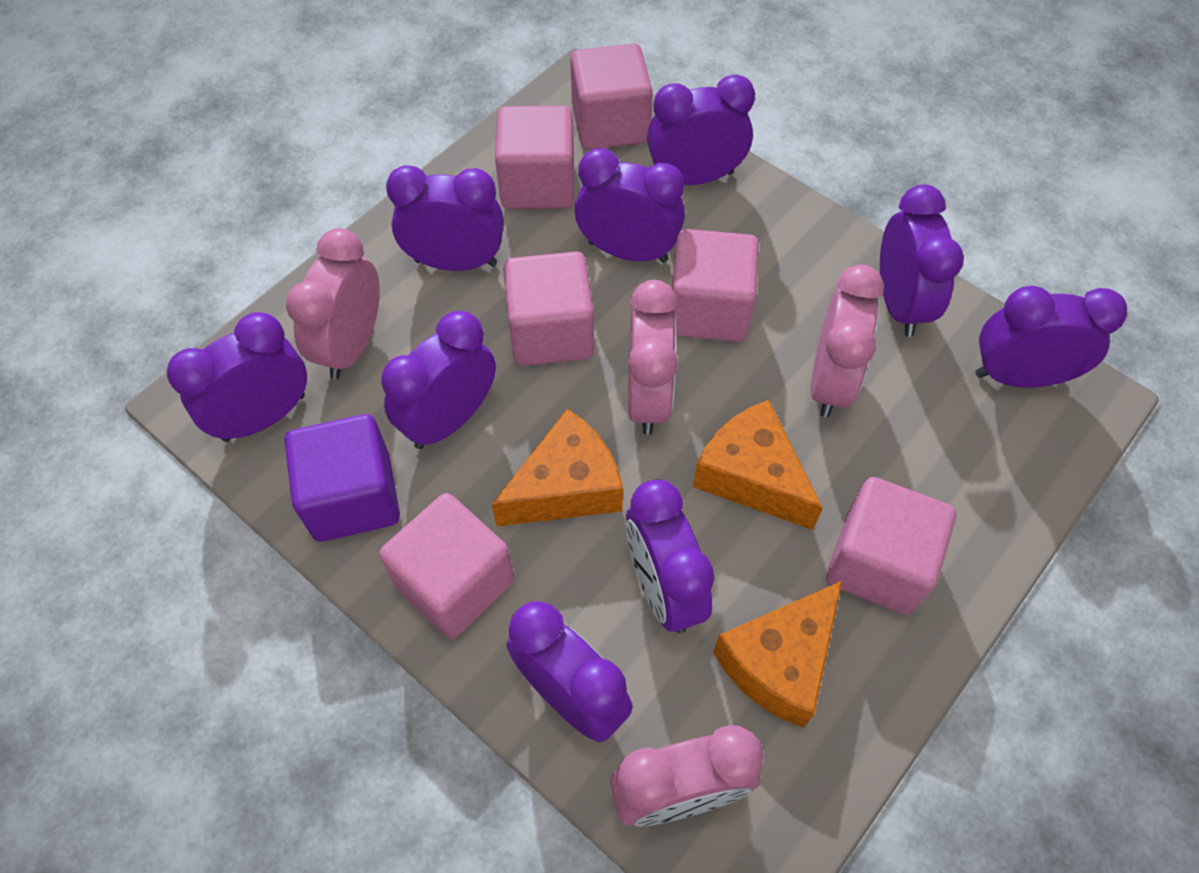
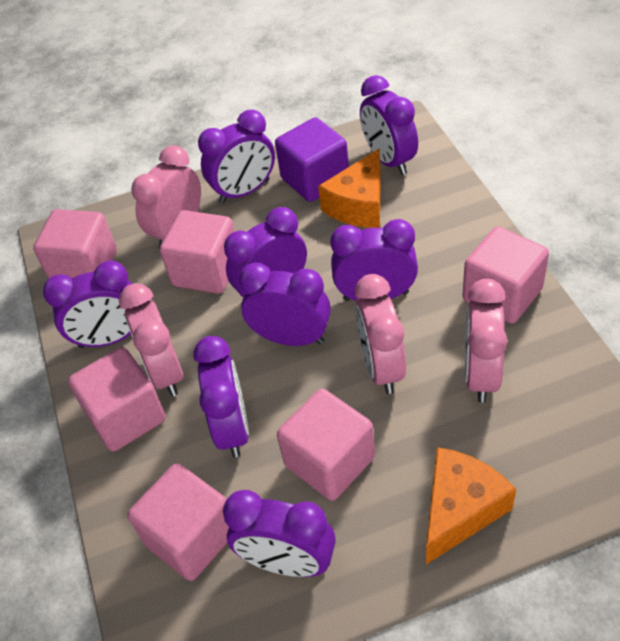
orange cheese: 3 -> 2
purple clock: 9 -> 8

